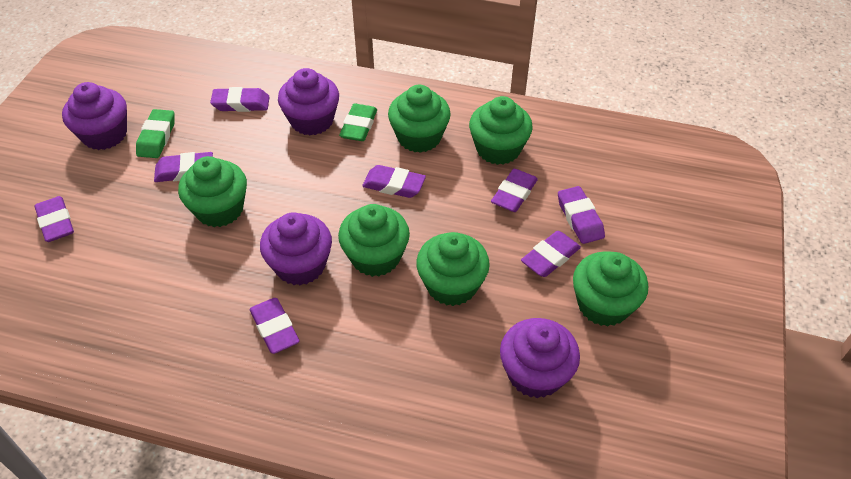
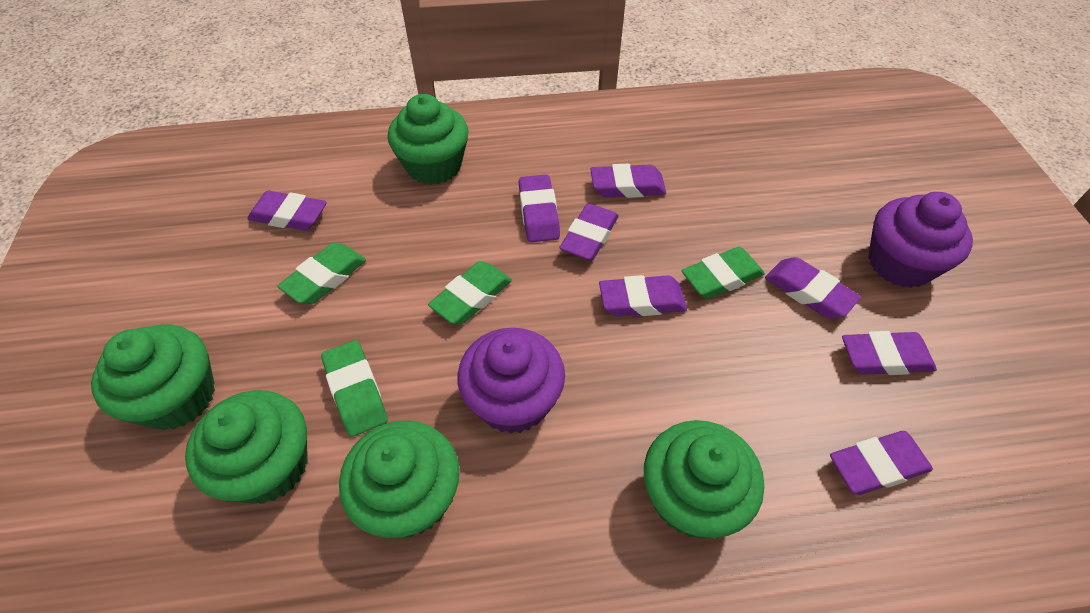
green cupcake: 6 -> 5
green eraser: 2 -> 4
purple cupcake: 4 -> 2

